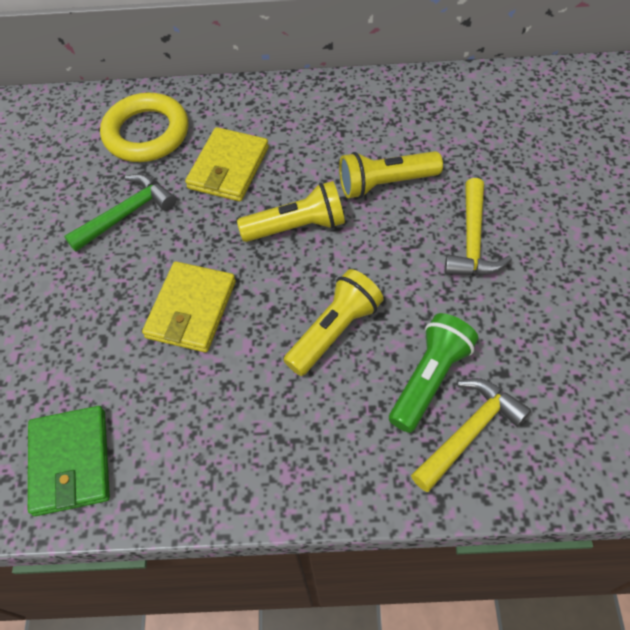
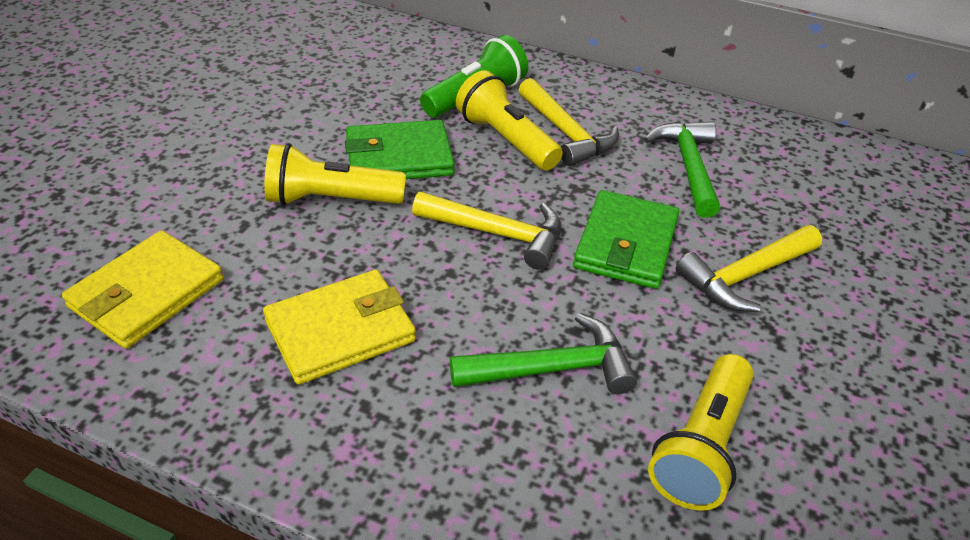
green hammer: 1 -> 2
green wallet: 1 -> 2
yellow hammer: 2 -> 3
yellow ring: 1 -> 0

